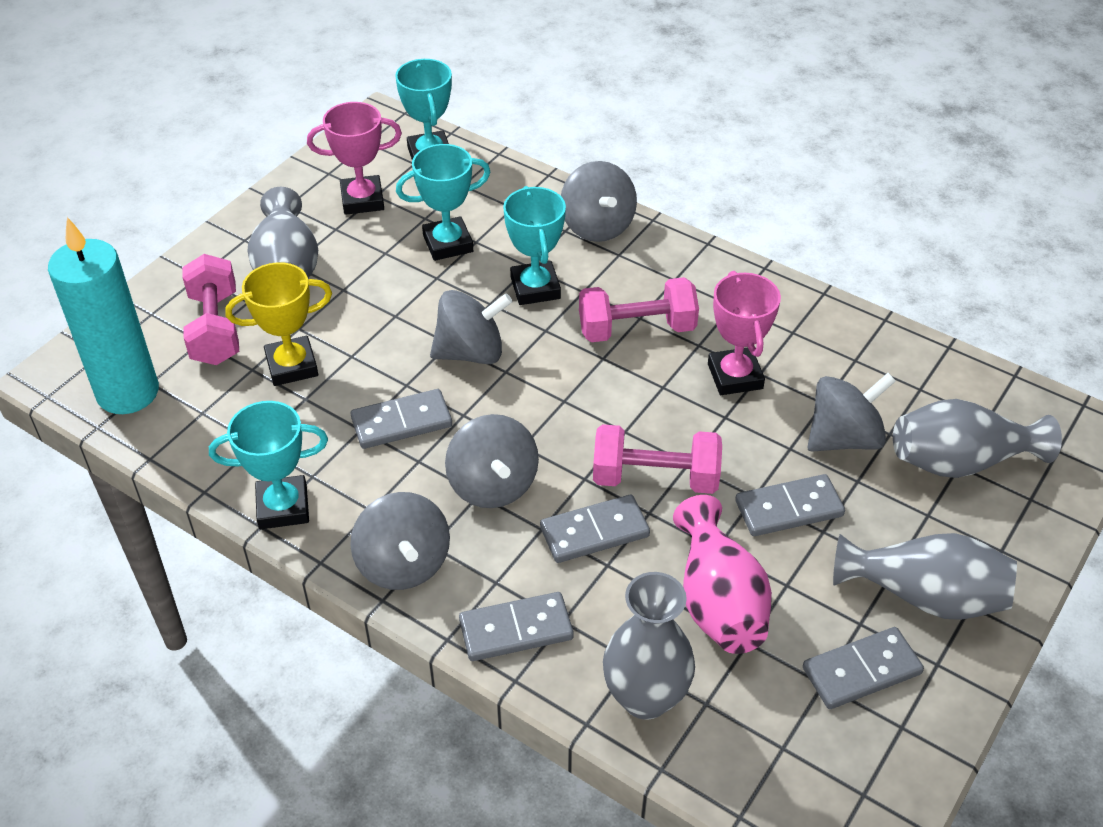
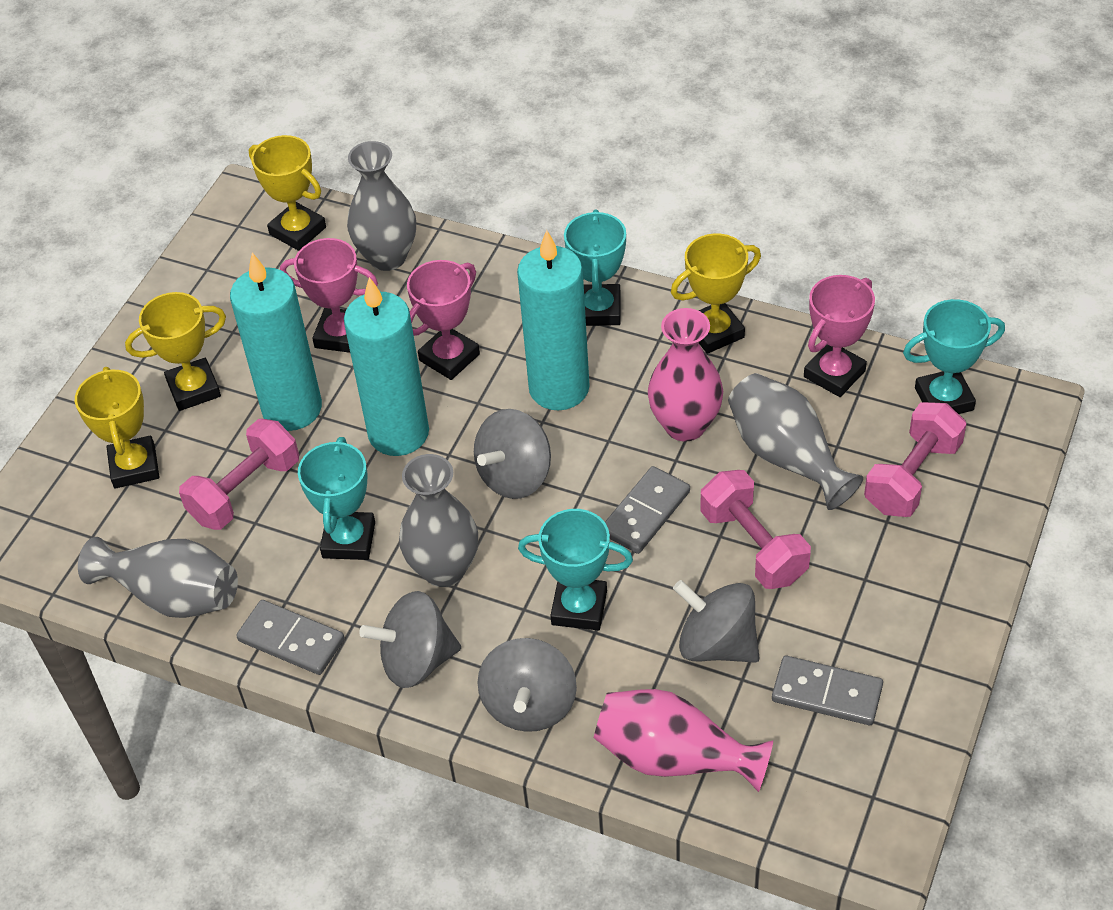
grey domino: 5 -> 3
grey spinning top: 5 -> 4
pink trophy: 2 -> 3
pink vase: 1 -> 2
turquoise candle: 1 -> 3
yellow trophy: 1 -> 4

